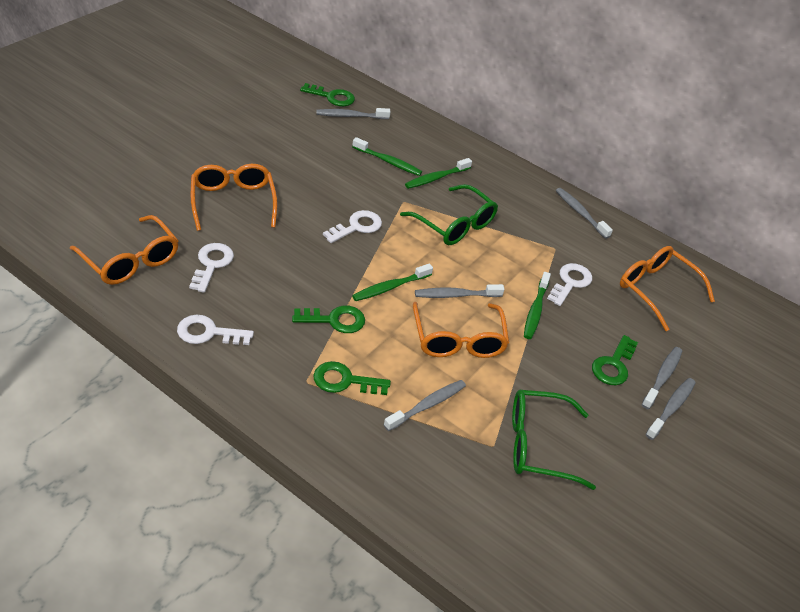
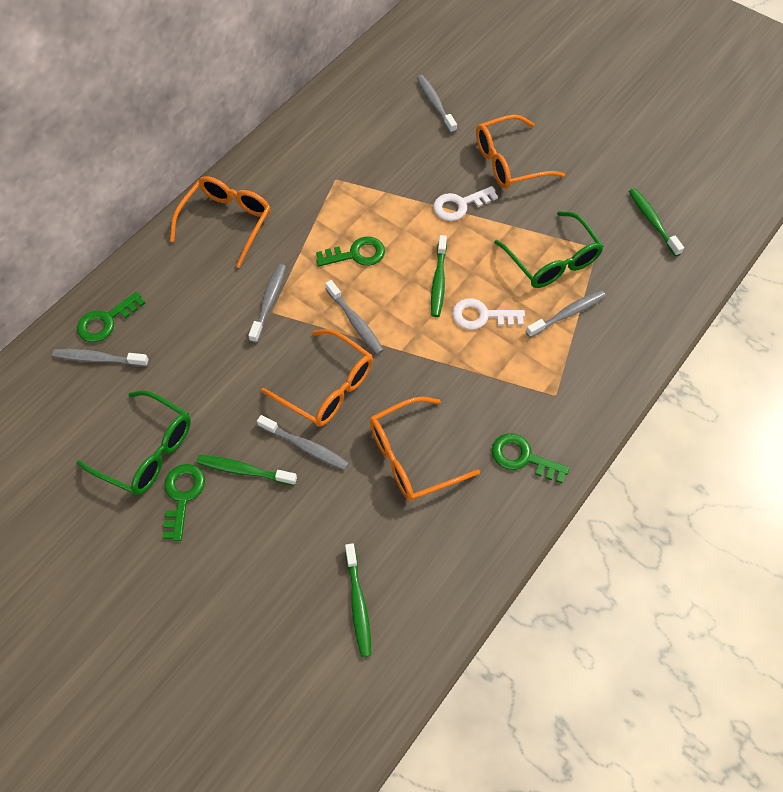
white key: 4 -> 2

